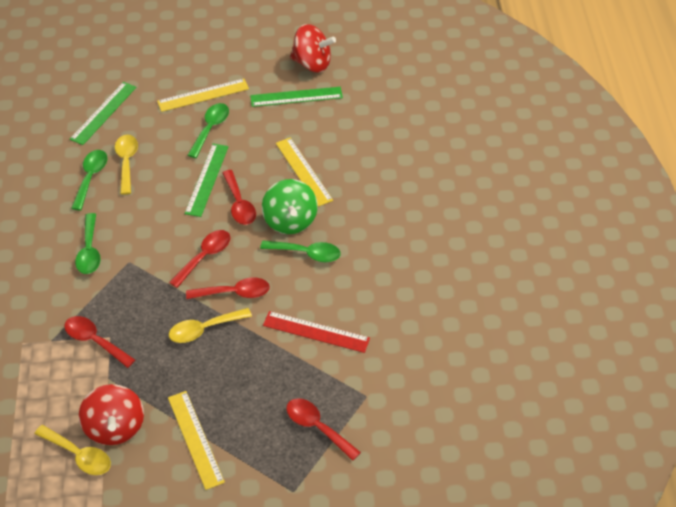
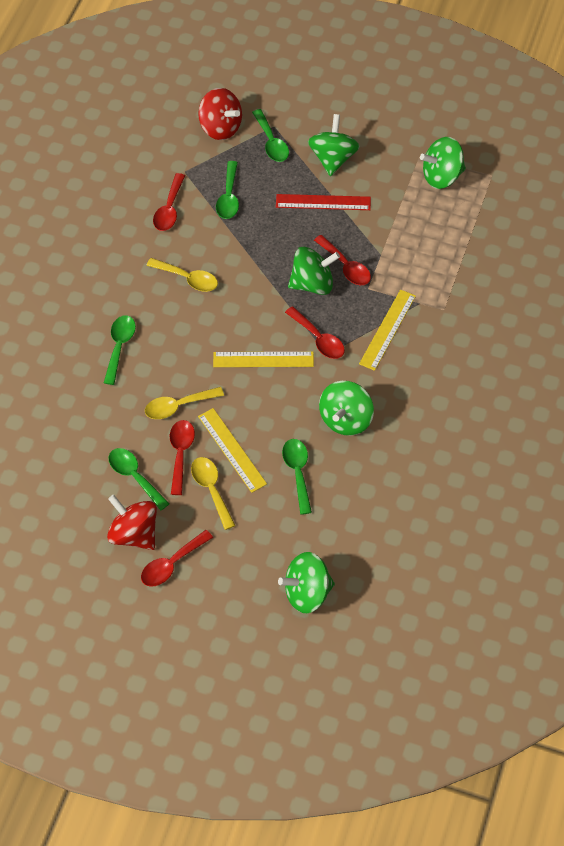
green ruler: 3 -> 0
green spinning top: 1 -> 5
green spoon: 4 -> 5

